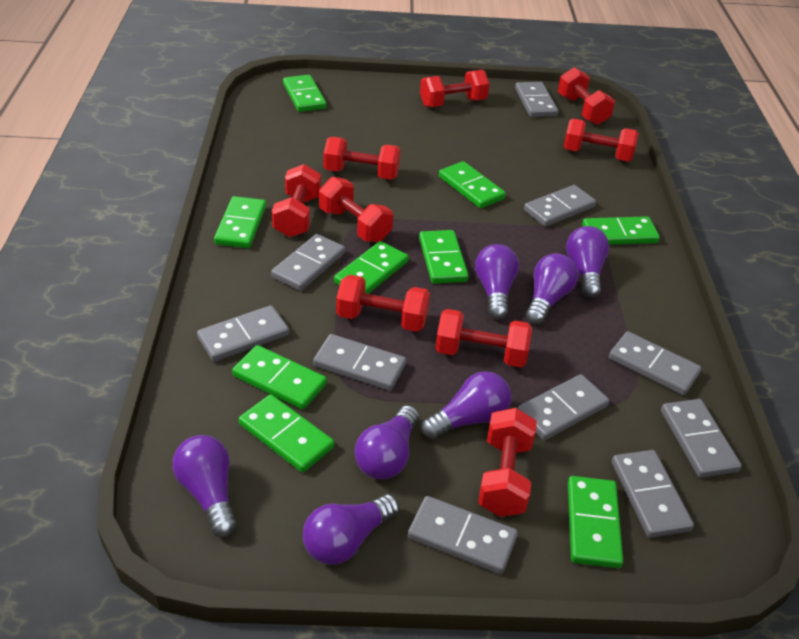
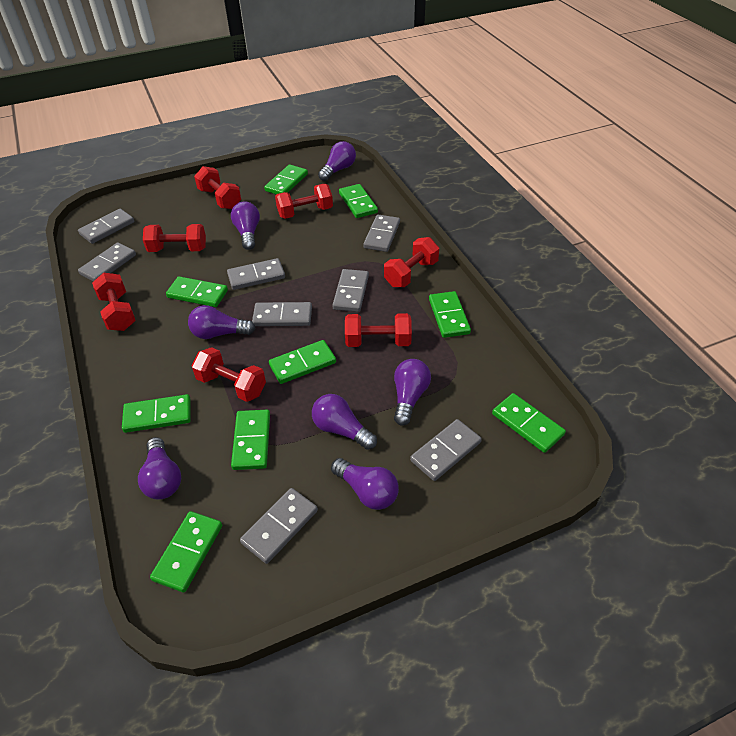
grey domino: 10 -> 8
red dumbbell: 9 -> 7

